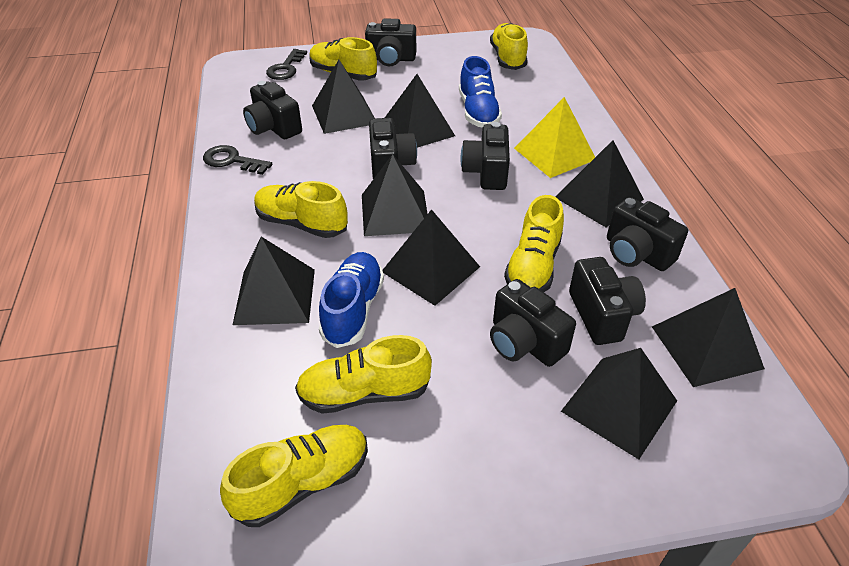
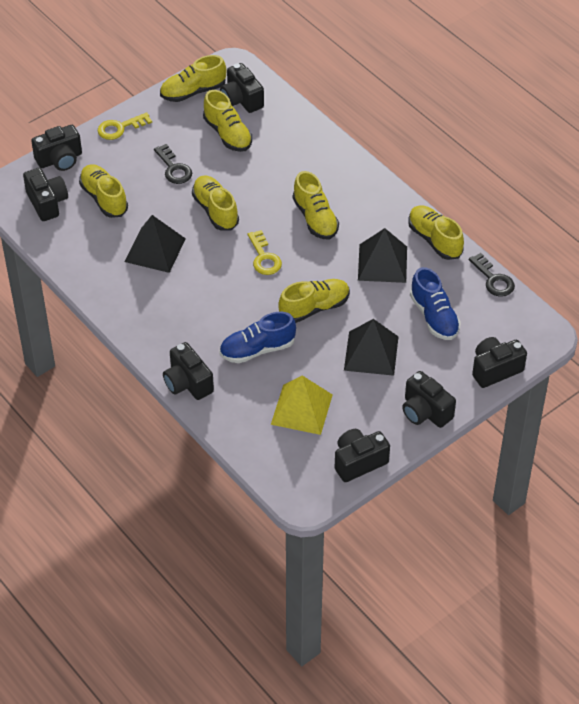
black pyramid: 8 -> 3
yellow key: 0 -> 2
yellow shoe: 6 -> 7

